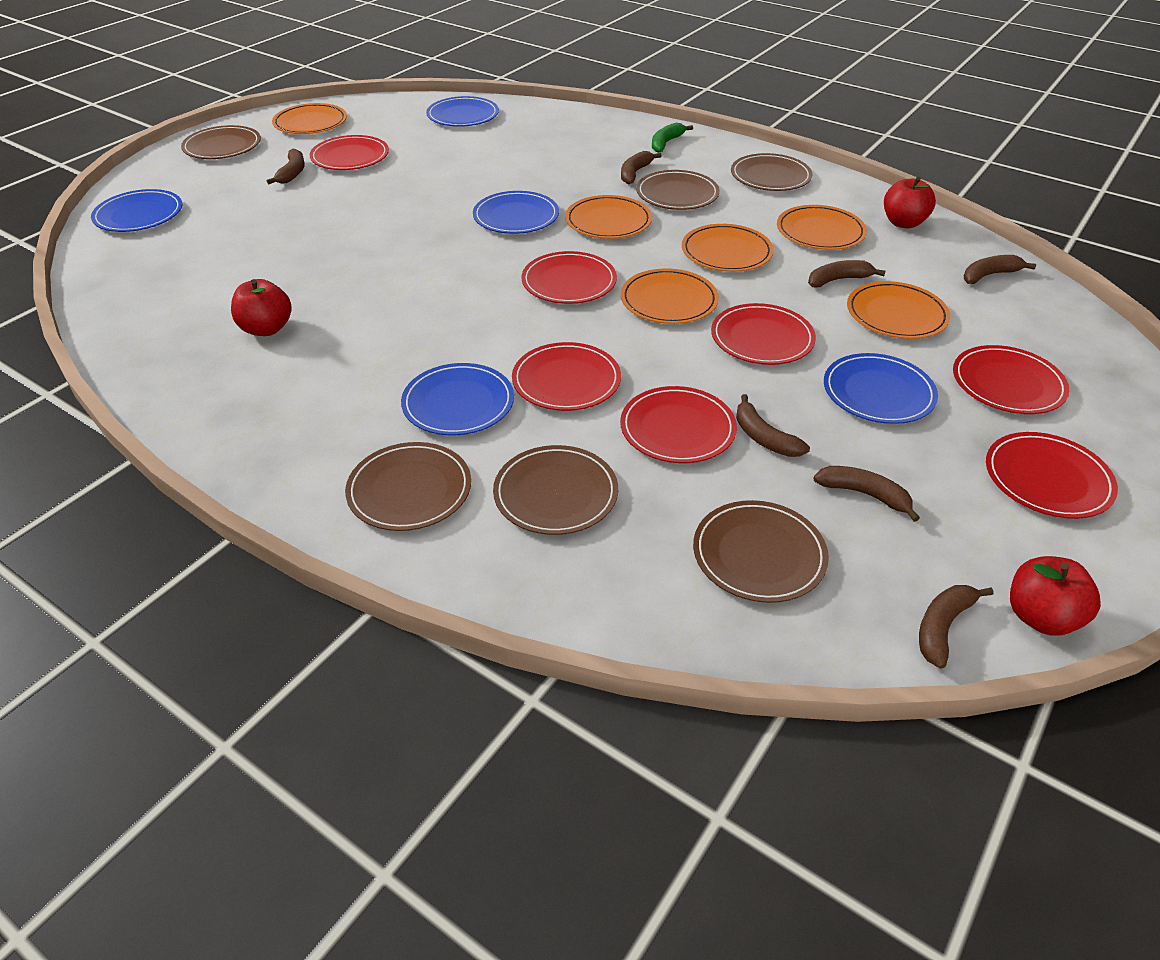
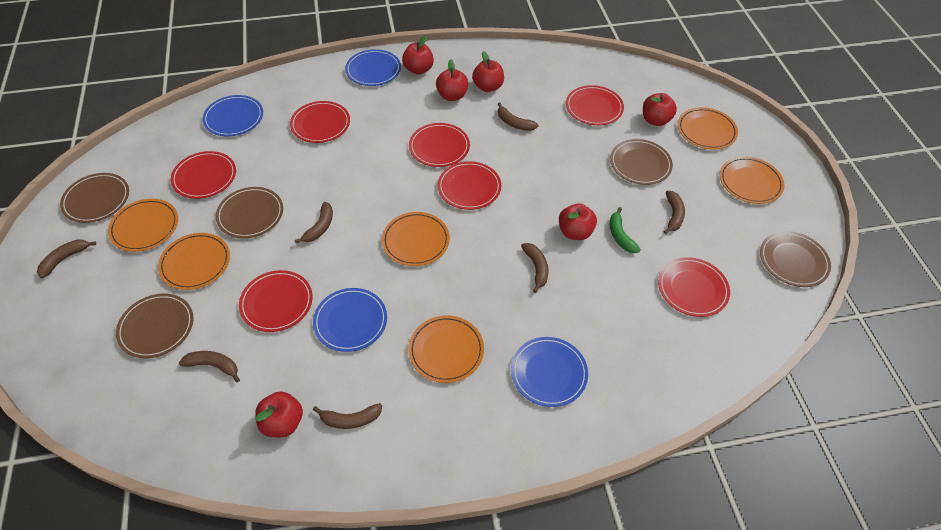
blue plate: 5 -> 4
brown plate: 6 -> 5
red apple: 3 -> 6

